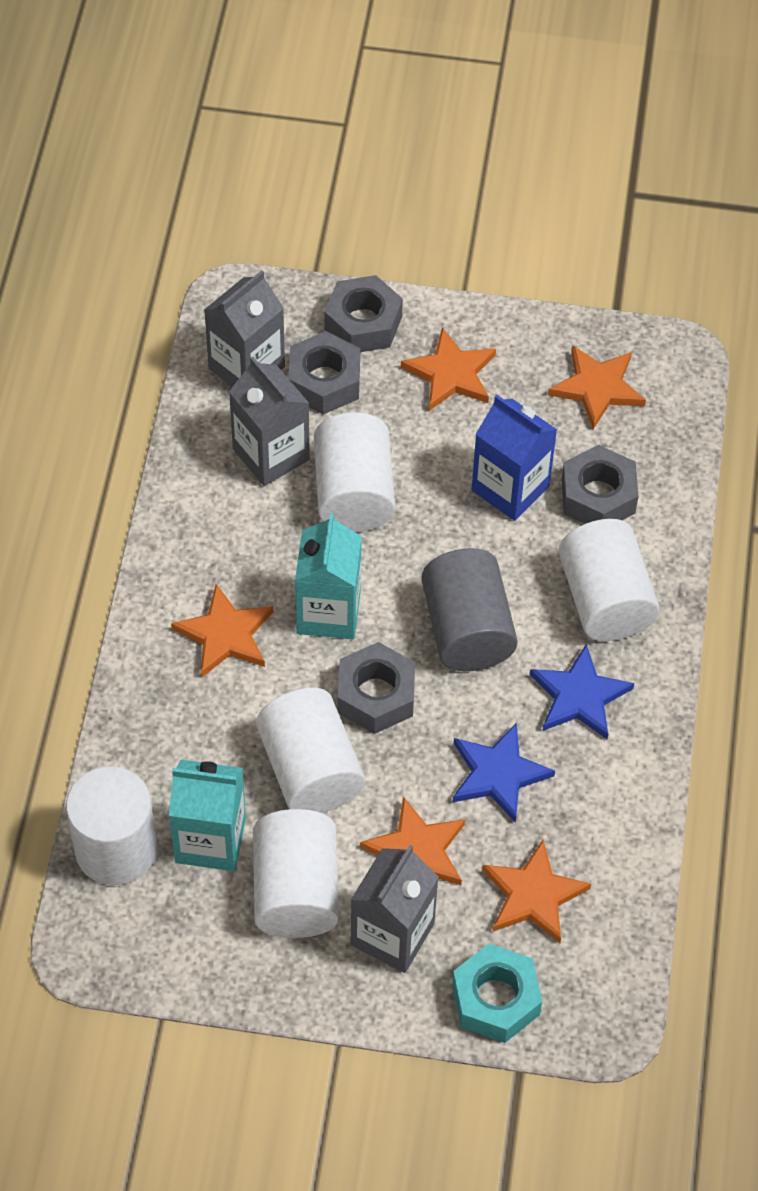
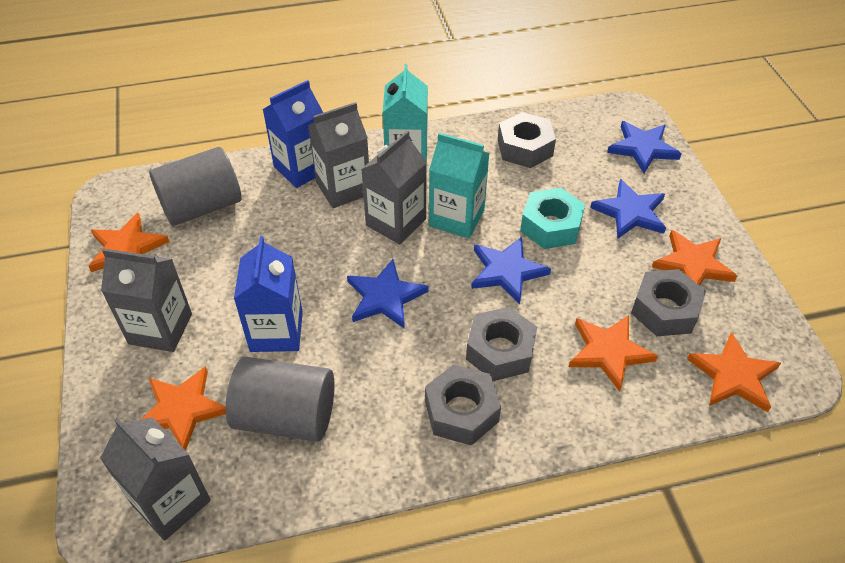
blue carton: 1 -> 2
blue star: 2 -> 4
grey carton: 3 -> 4
grey cylinder: 1 -> 2
white cylinder: 5 -> 0

